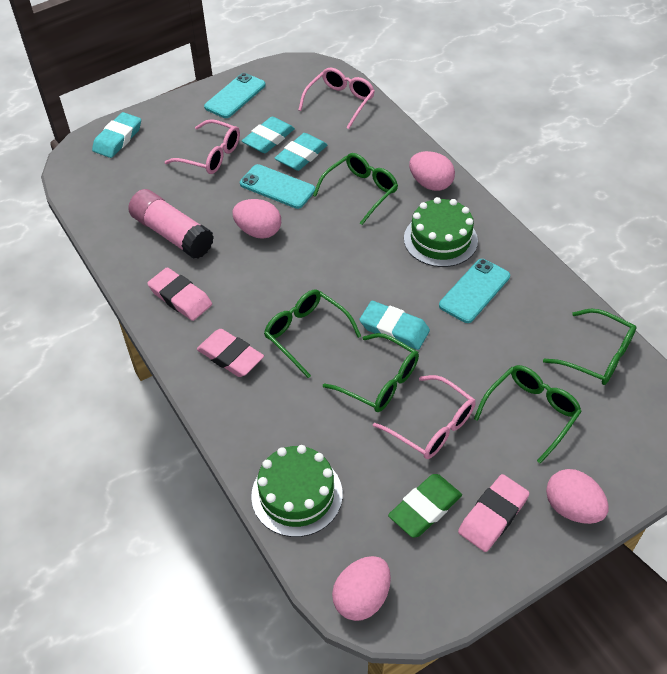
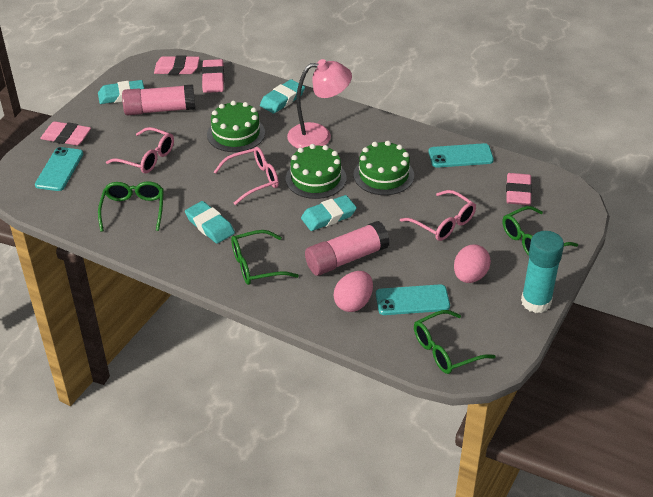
green cake: 2 -> 3
green eraser: 1 -> 0
green glasses: 5 -> 4
pink egg: 4 -> 2
pink eraser: 3 -> 4
pink glue stick: 1 -> 2
pink lamp: 0 -> 1
turquoise glue stick: 0 -> 1

